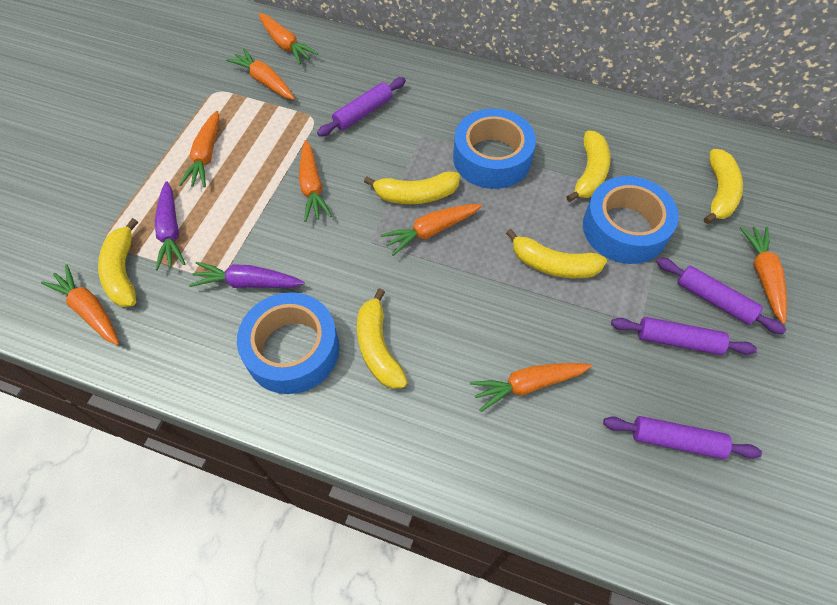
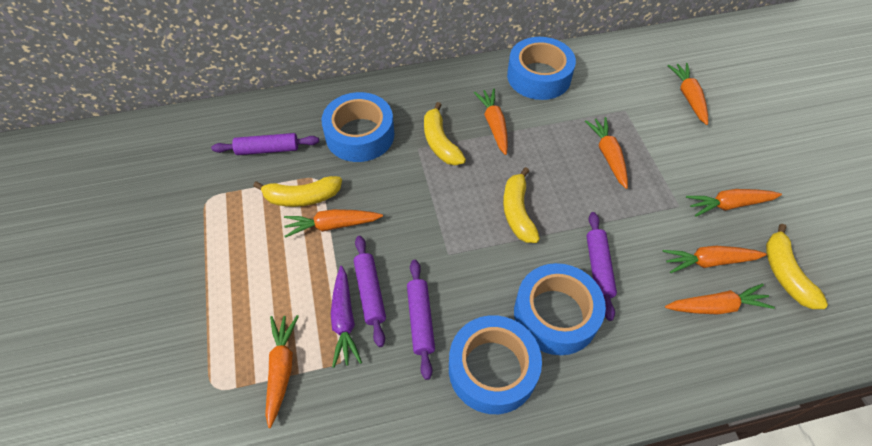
blue tape: 3 -> 4
purple carrot: 2 -> 1
yellow banana: 6 -> 4

